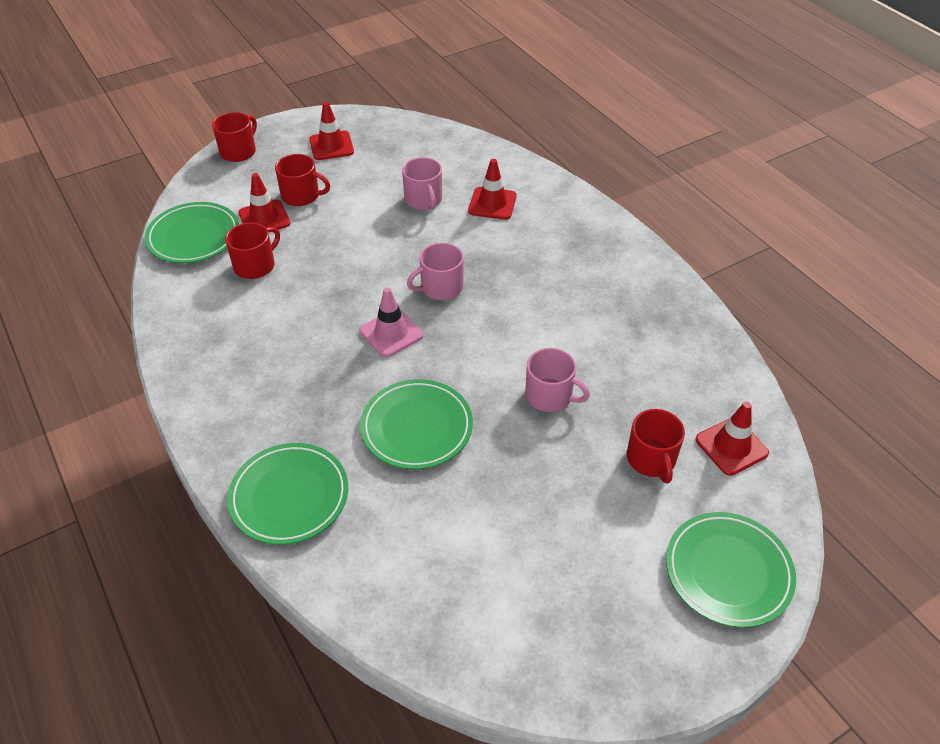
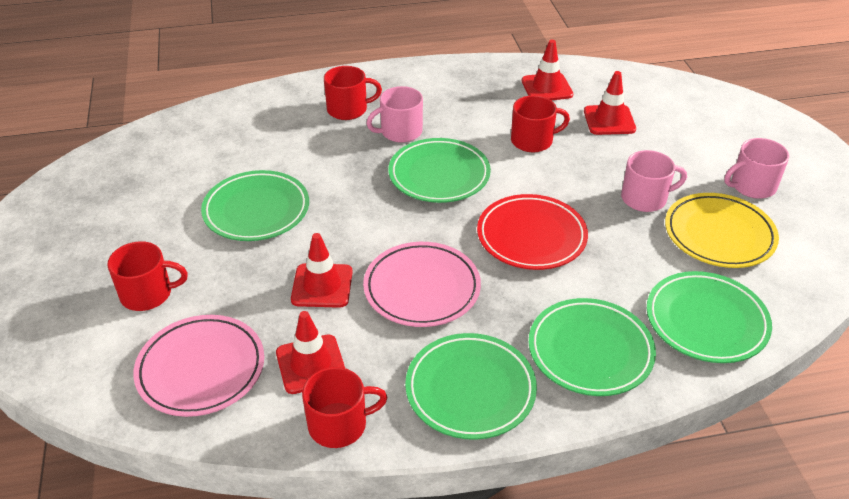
green plate: 4 -> 5
pink plate: 0 -> 2
pink traffic cone: 1 -> 0
red plate: 0 -> 1
yellow plate: 0 -> 1

